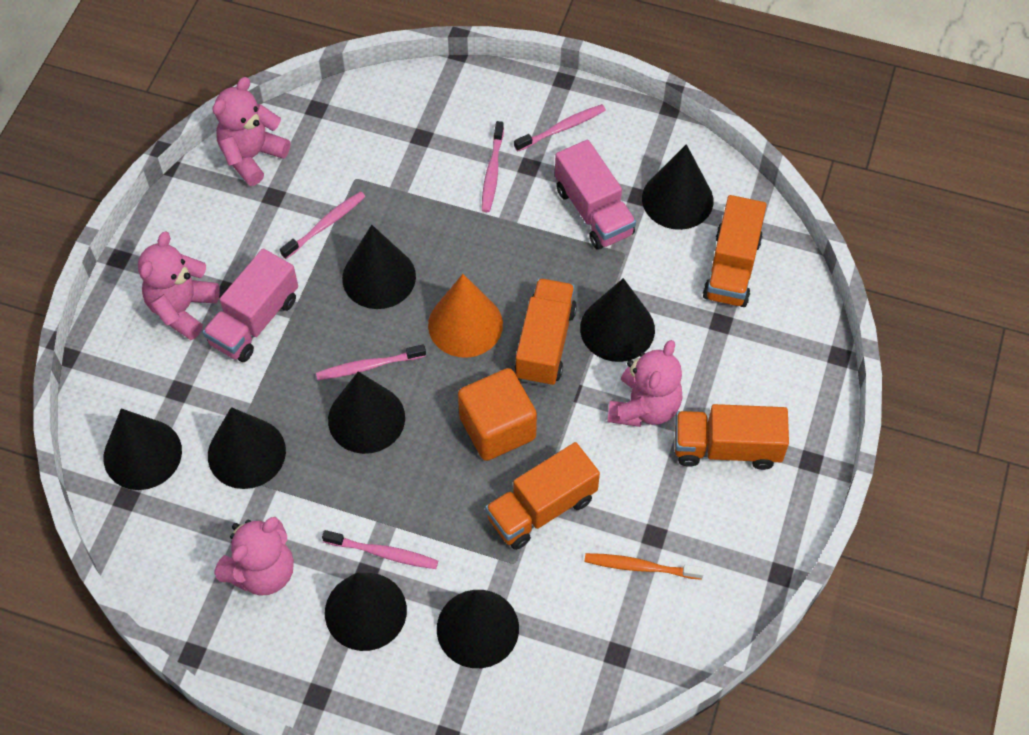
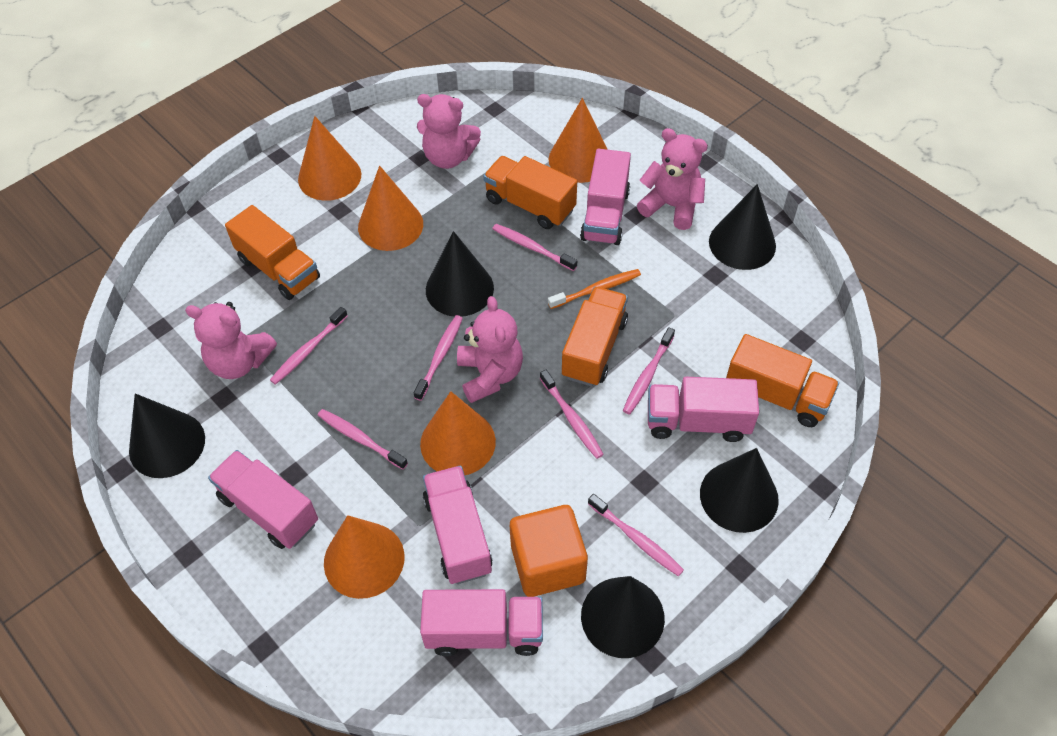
black cone: 8 -> 5
orange cone: 1 -> 5
pink toothbrush: 5 -> 7
pink truck: 2 -> 5

